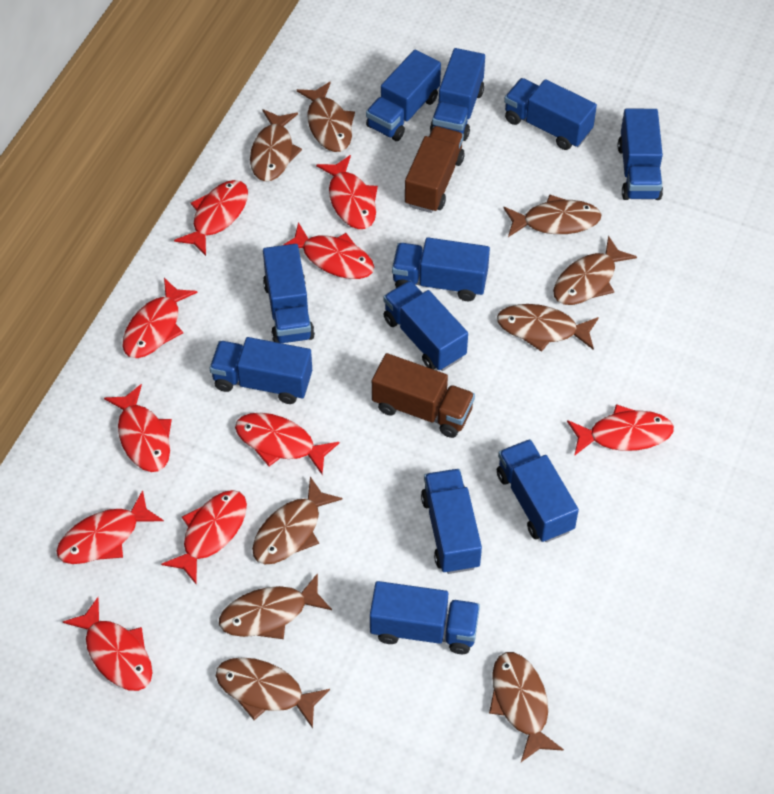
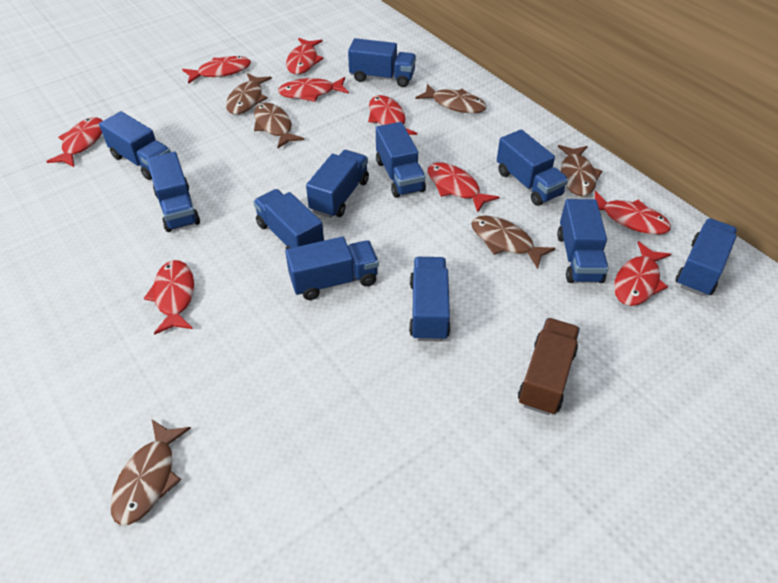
brown fish: 9 -> 6
brown truck: 2 -> 1
red fish: 10 -> 9

